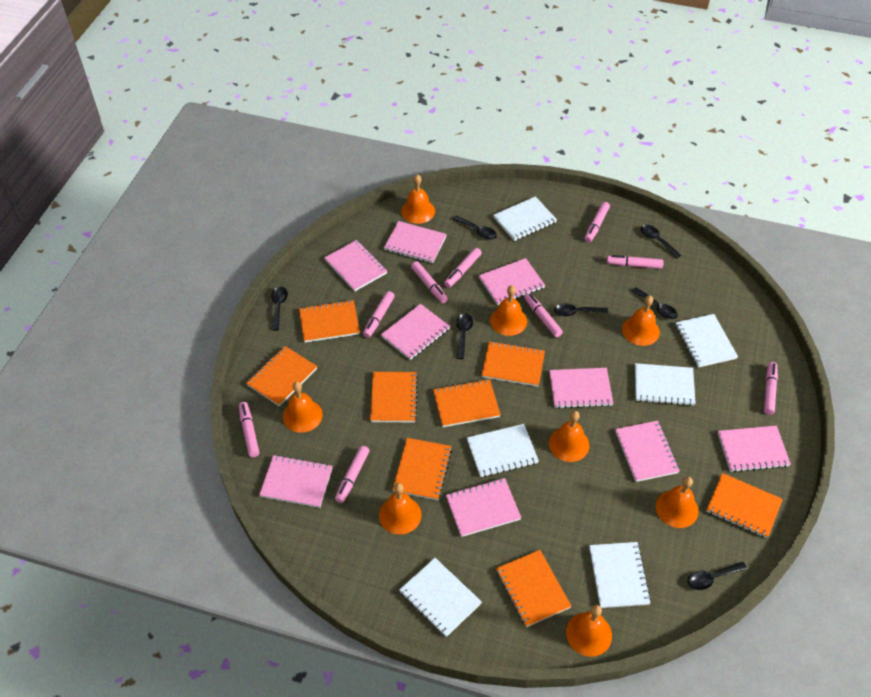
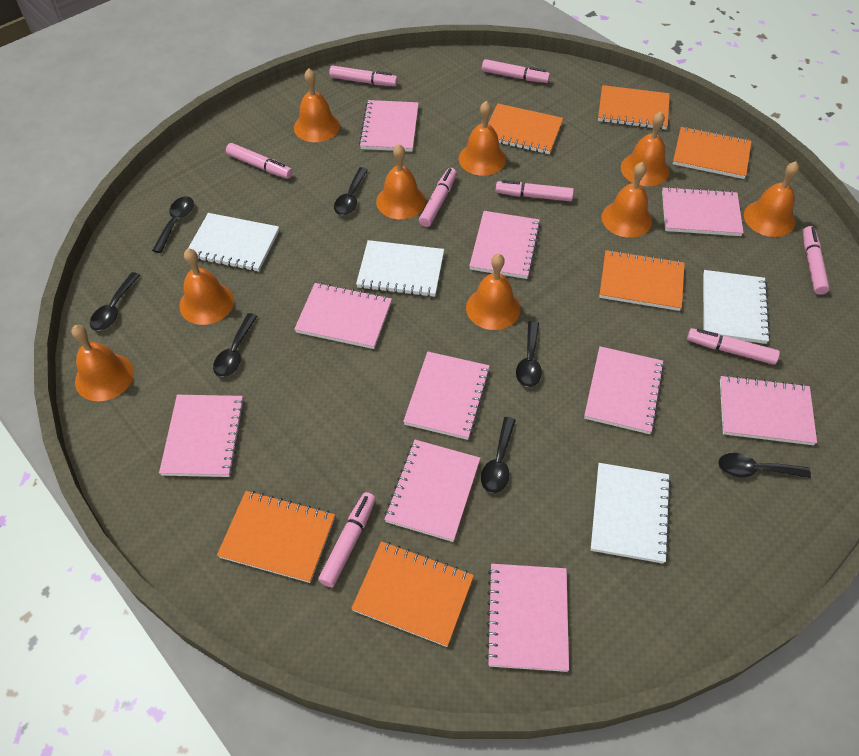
orange bell: 8 -> 9
orange notebook: 8 -> 6
pink marker: 9 -> 8
pink notebook: 9 -> 10
white notebook: 6 -> 4

